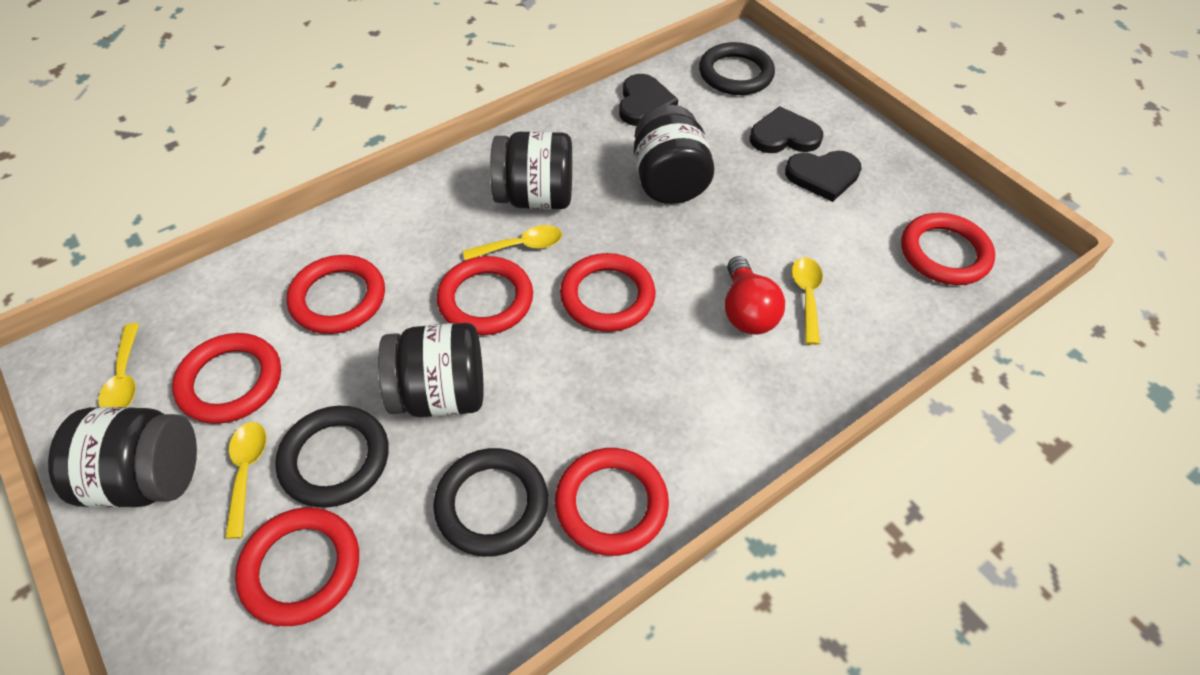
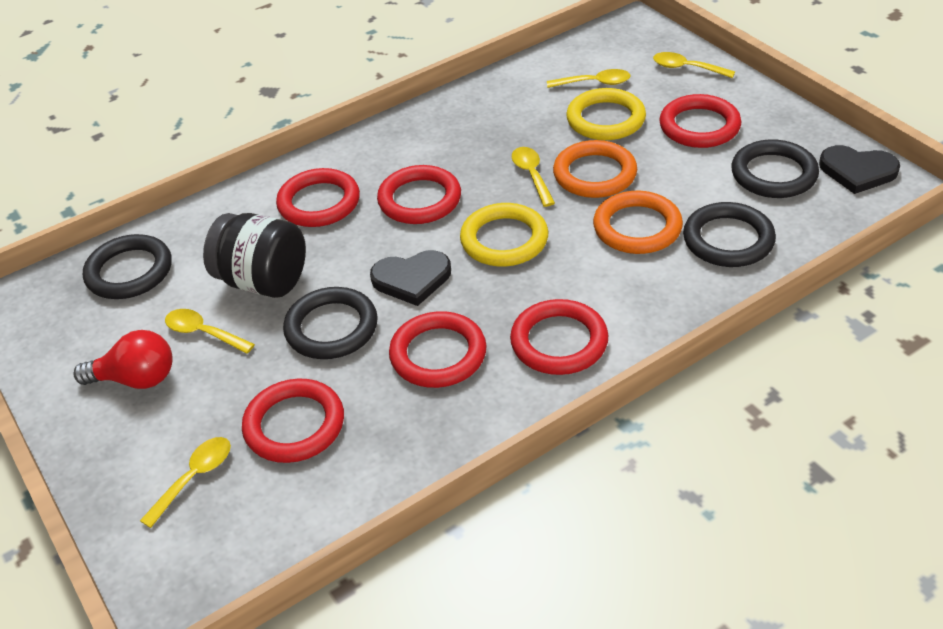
black heart: 3 -> 2
black jar: 4 -> 1
black ring: 3 -> 4
orange ring: 0 -> 2
red ring: 7 -> 6
yellow ring: 0 -> 2
yellow spoon: 4 -> 5

